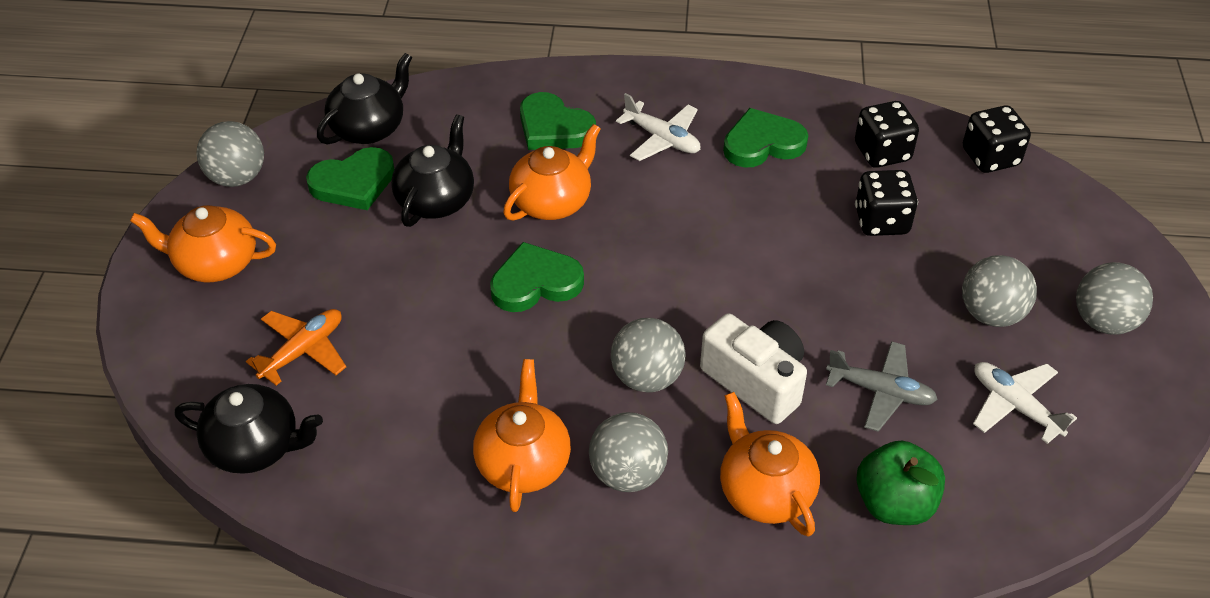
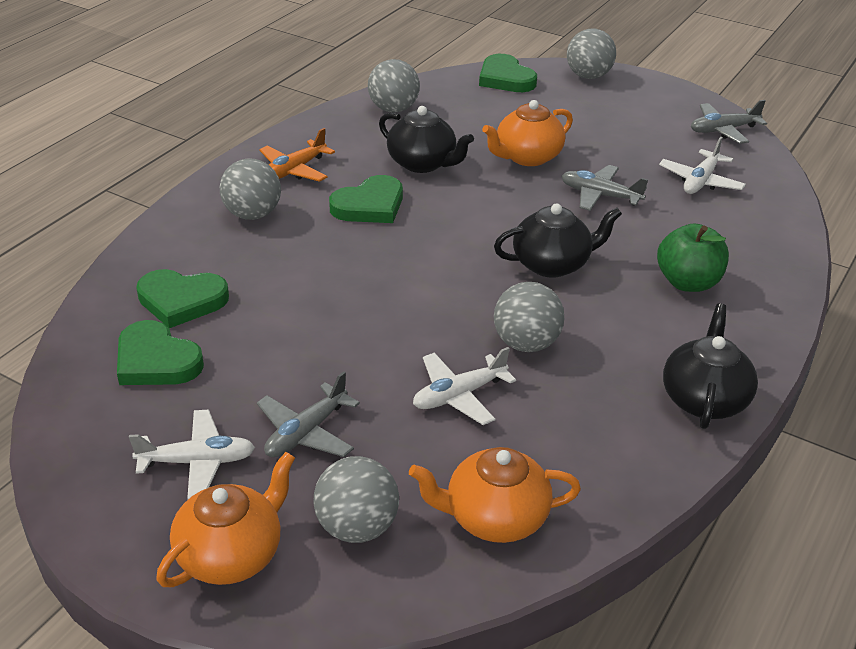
black dice: 3 -> 0
grey plane: 1 -> 3
orange teapot: 4 -> 3
white camera: 1 -> 0
white plane: 2 -> 3

